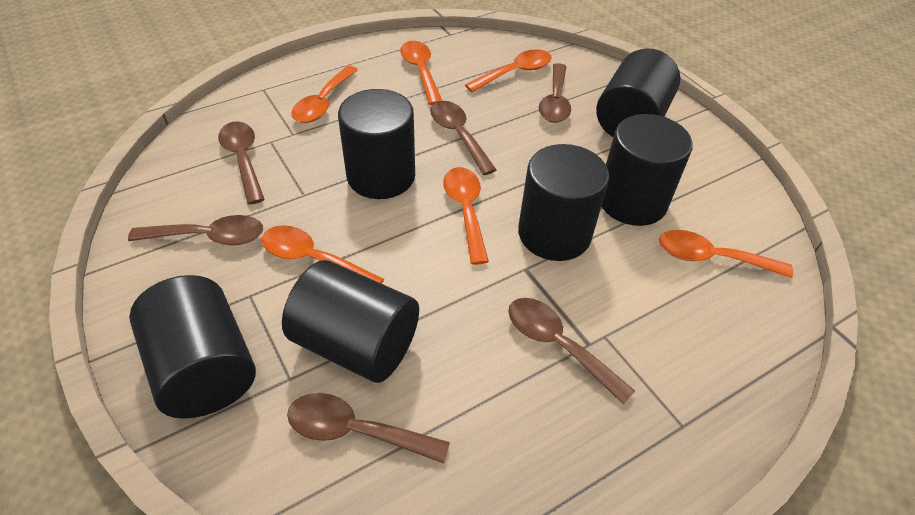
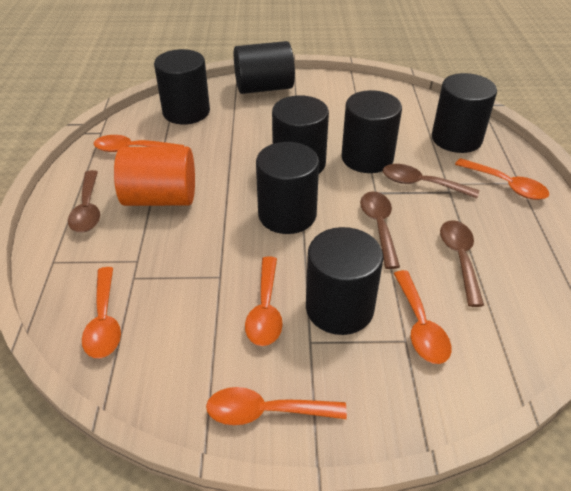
black cylinder: 6 -> 7
brown spoon: 6 -> 4
orange cylinder: 0 -> 1

